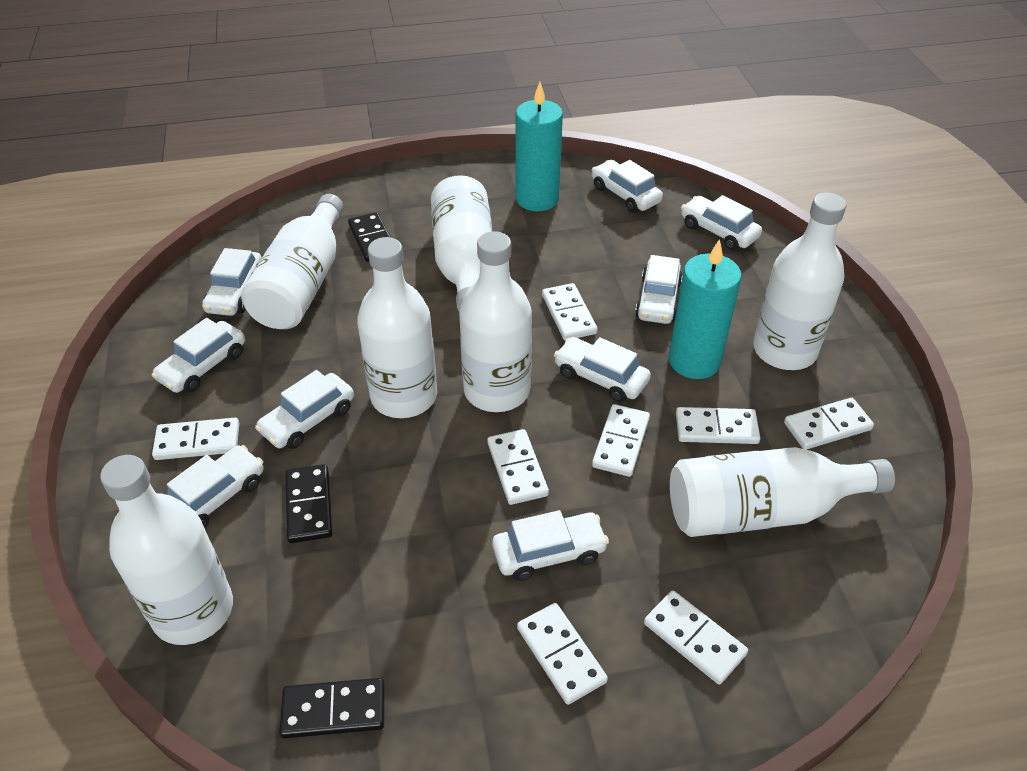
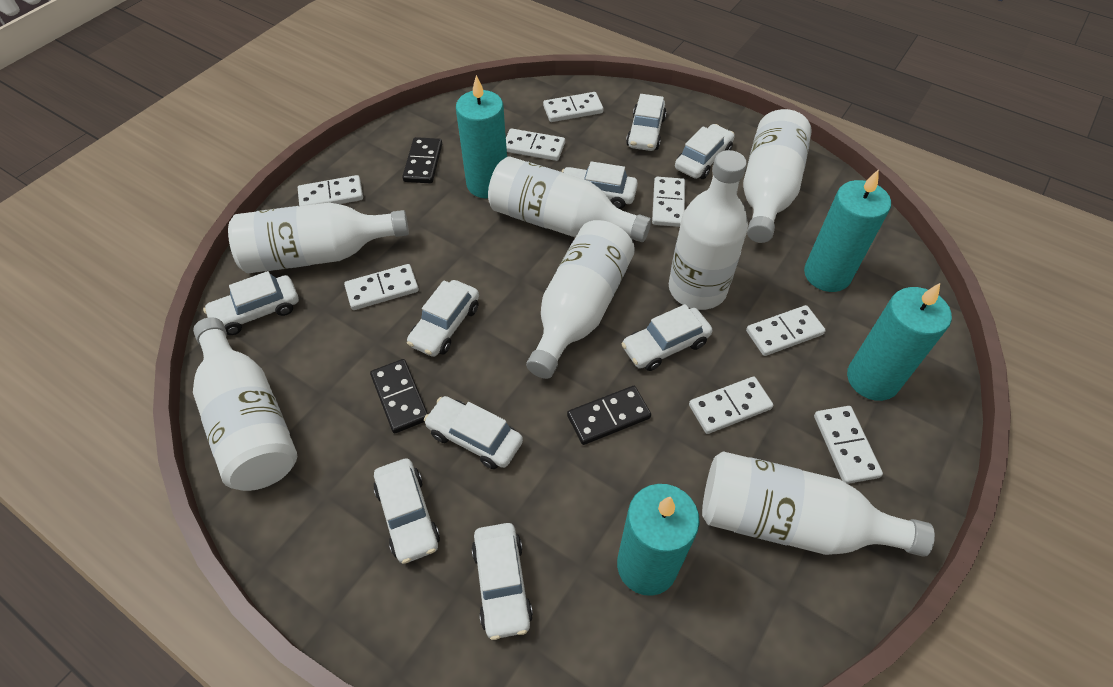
turquoise candle: 2 -> 4

